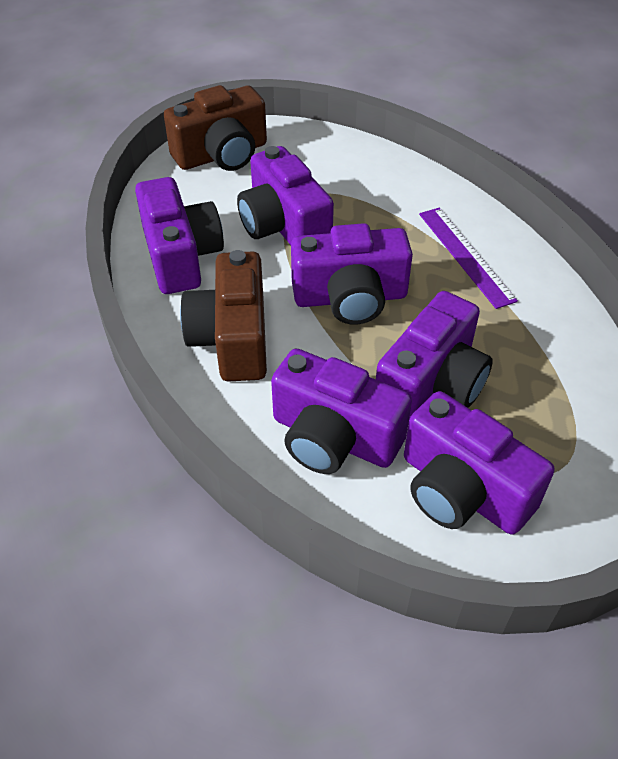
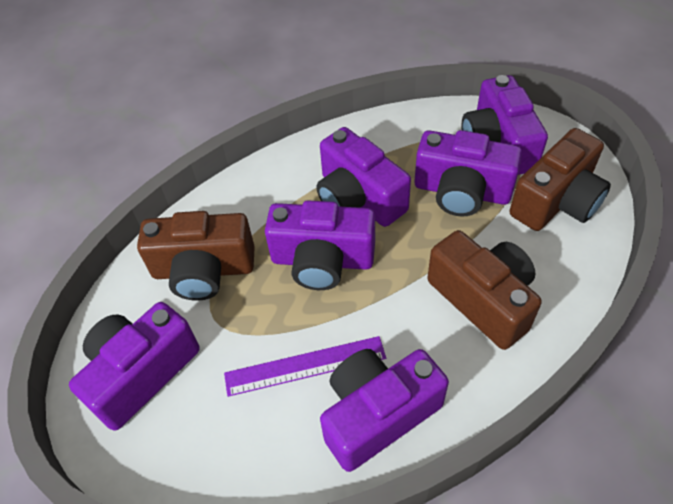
brown camera: 2 -> 3

